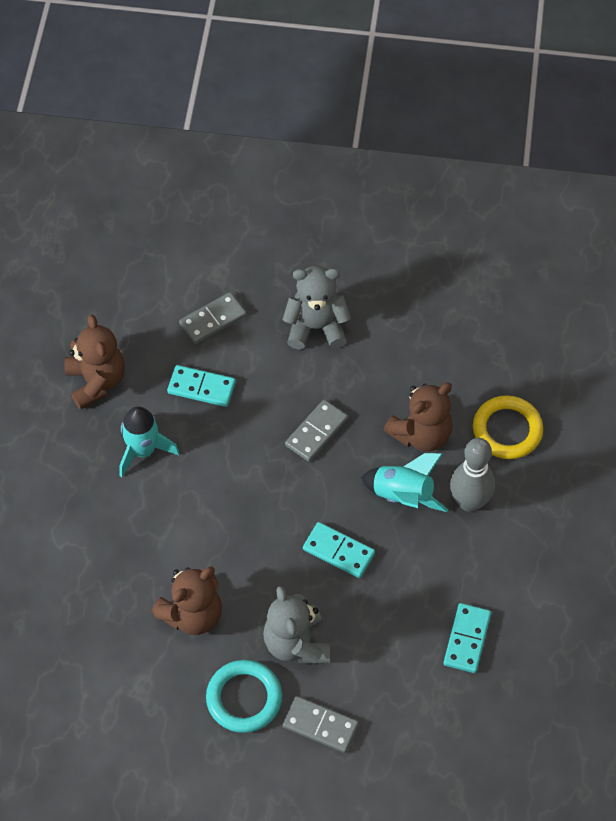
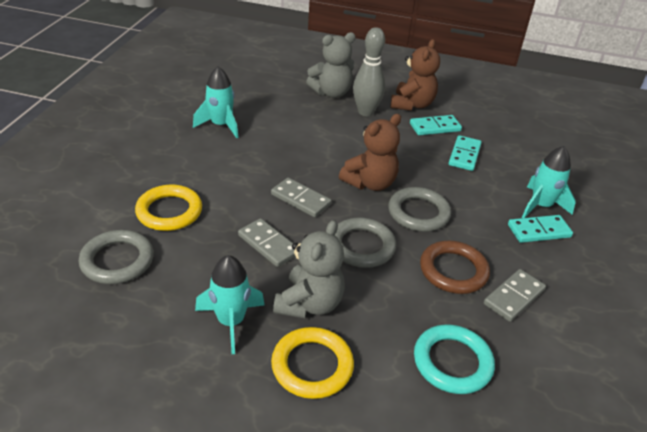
brown ring: 0 -> 1
brown teddy bear: 3 -> 2
grey ring: 0 -> 3
turquoise rocket: 2 -> 3
yellow ring: 1 -> 2

